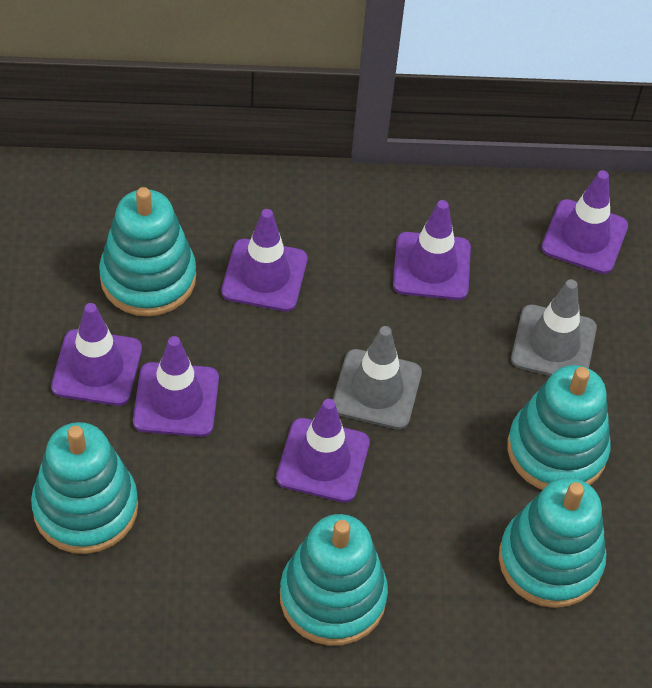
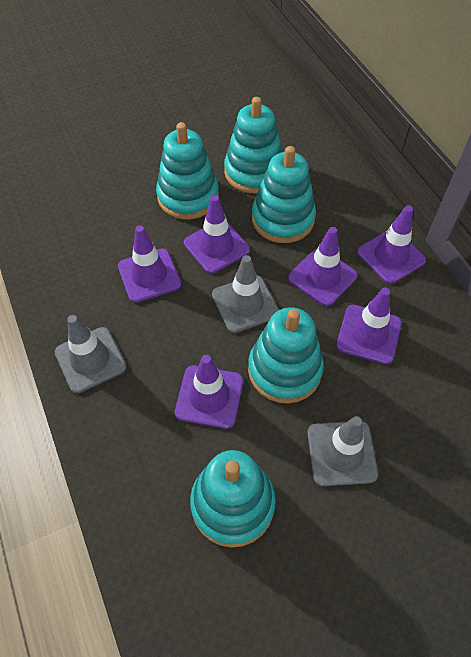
grey traffic cone: 2 -> 3

